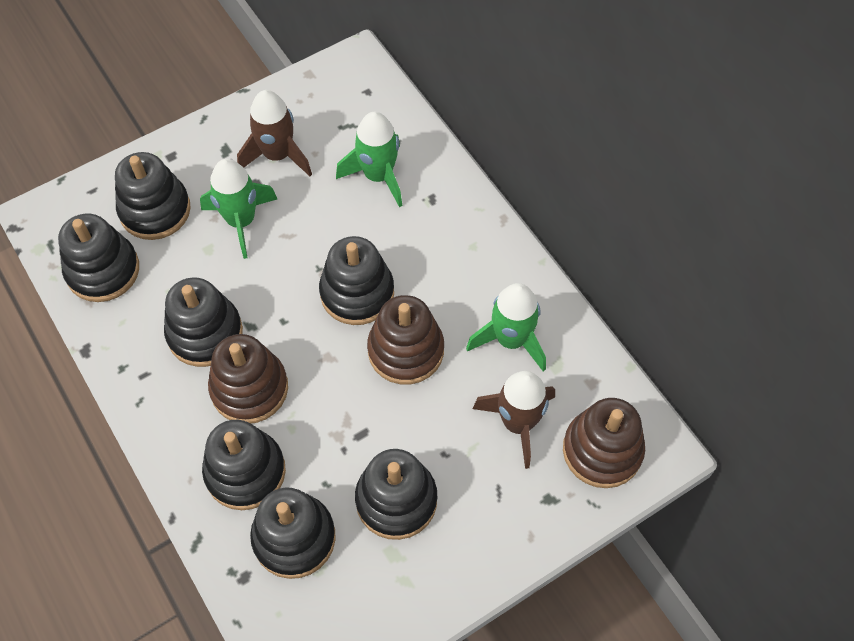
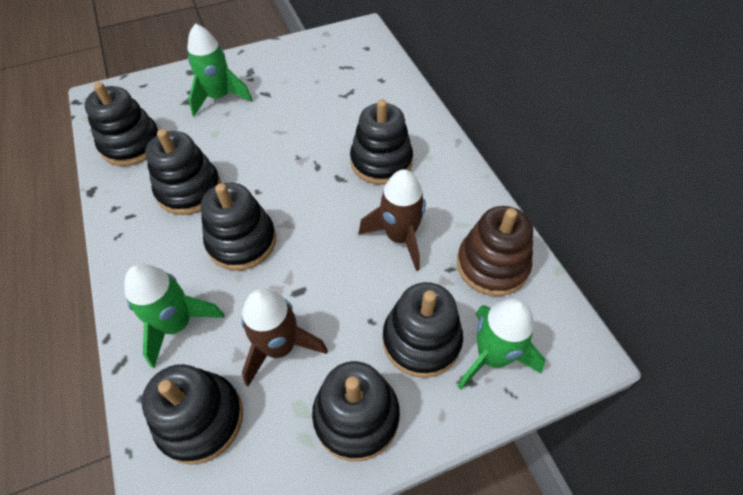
brown stacking toy: 3 -> 1

